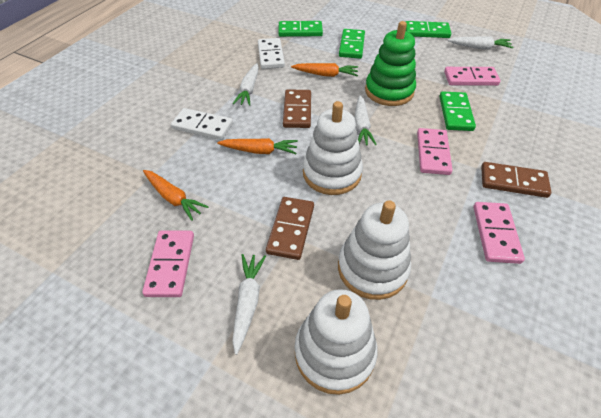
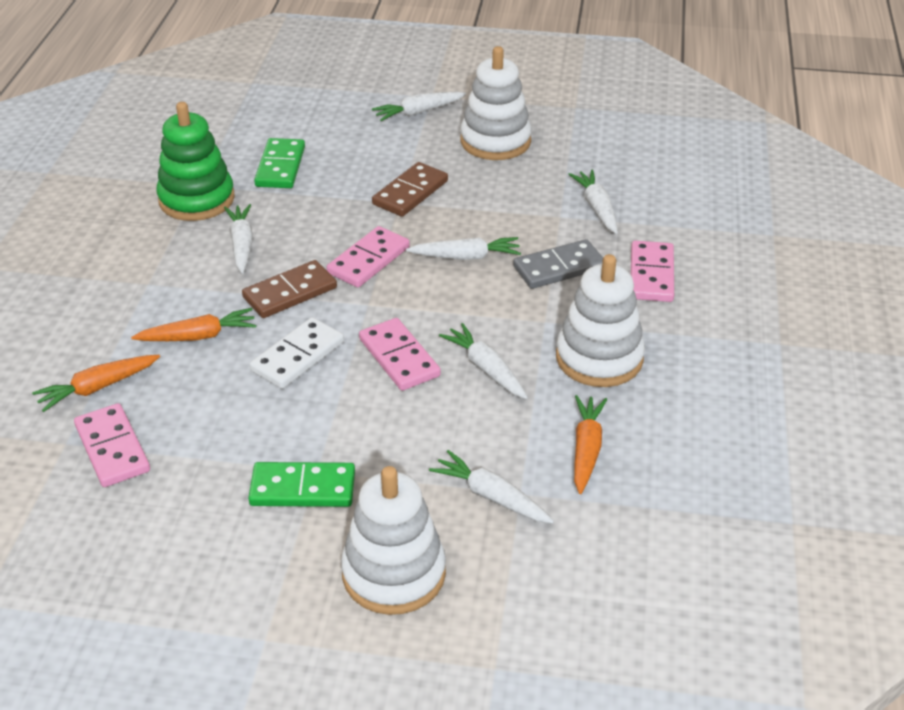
brown domino: 3 -> 2
green domino: 4 -> 2
grey domino: 0 -> 1
white carrot: 4 -> 6
white domino: 2 -> 1

